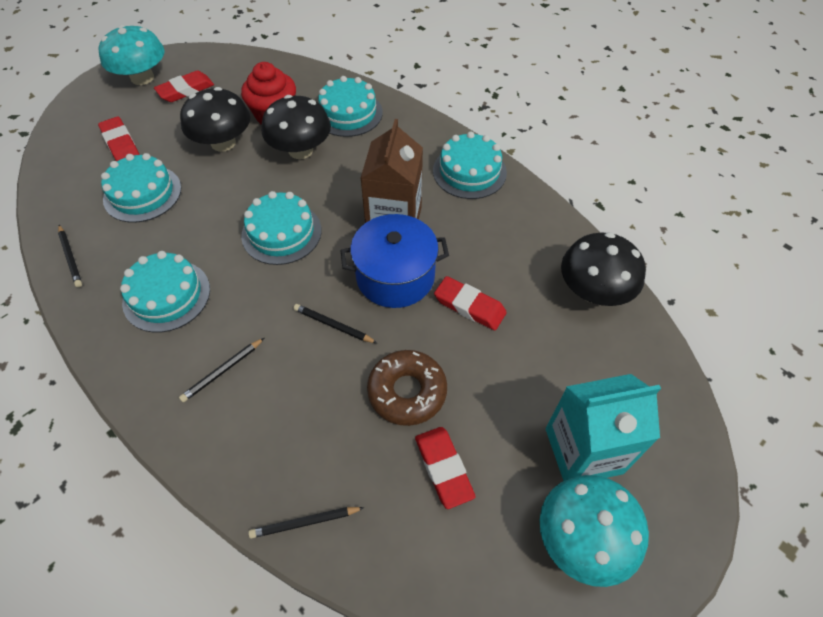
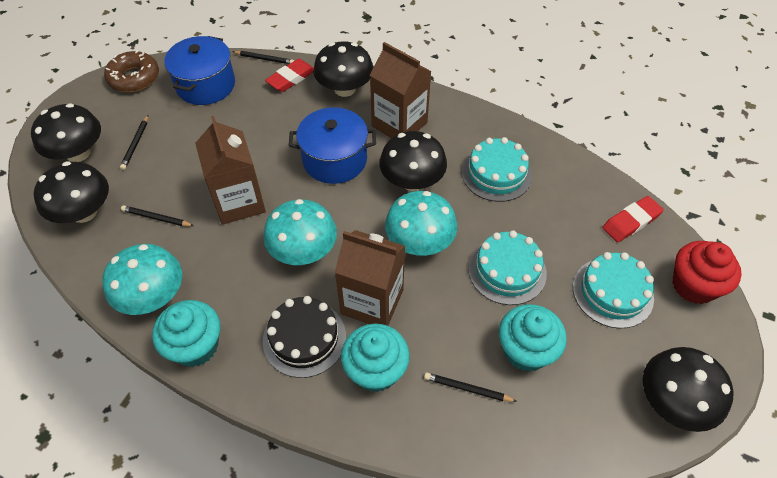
black cake: 0 -> 1
black mushroom: 3 -> 5
blue pot: 1 -> 2
brown carton: 1 -> 3
red eraser: 4 -> 2
turquoise cake: 5 -> 3
turquoise carton: 1 -> 0
turquoise cupcake: 0 -> 3
turquoise mushroom: 2 -> 3

